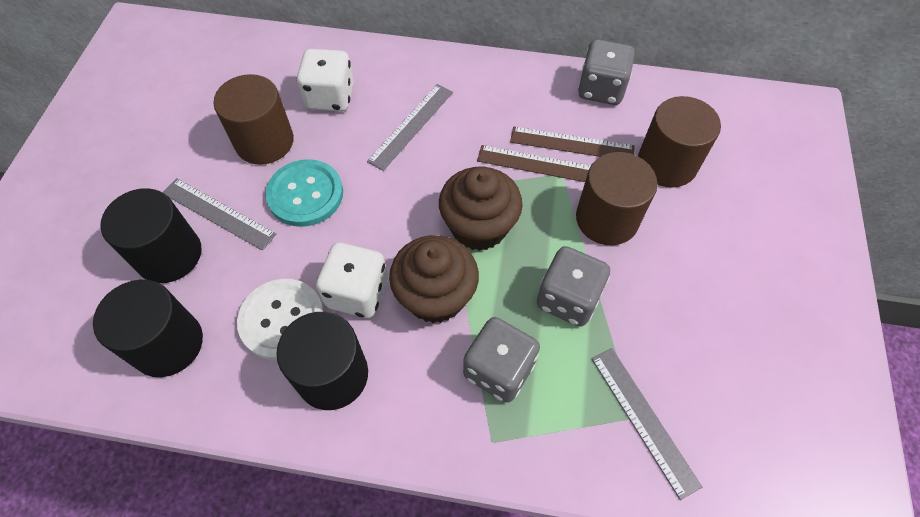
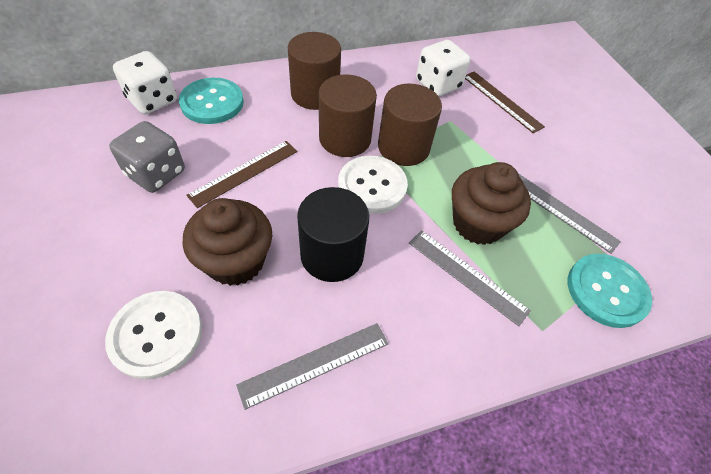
black cylinder: 3 -> 1
grey dice: 3 -> 1
turquoise button: 1 -> 2
white button: 1 -> 2

